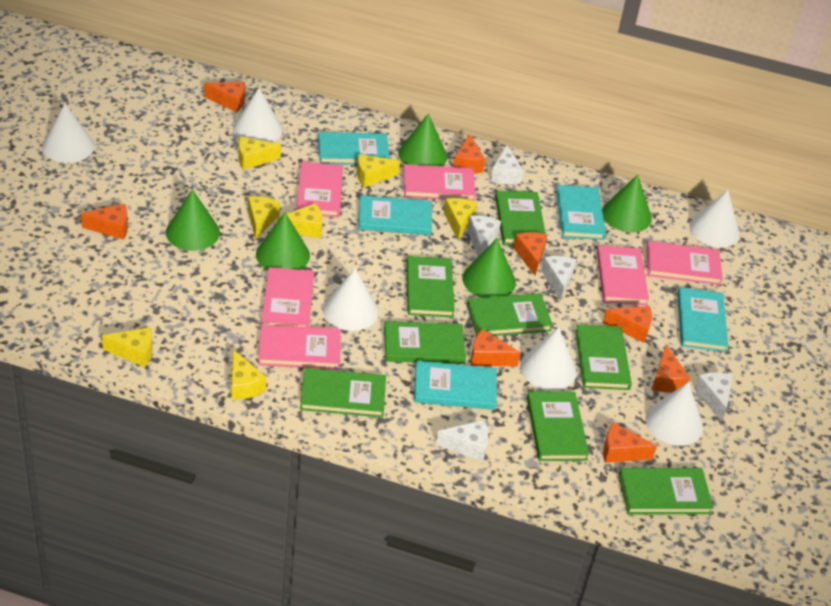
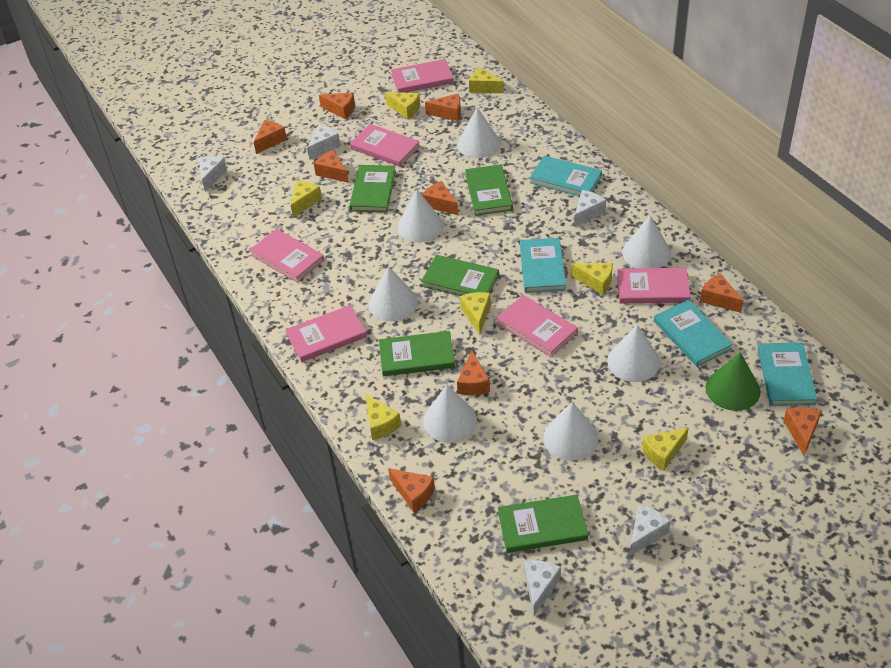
green book: 8 -> 5
green cone: 5 -> 1
orange cheese: 8 -> 9
turquoise book: 5 -> 4
white cone: 6 -> 7

